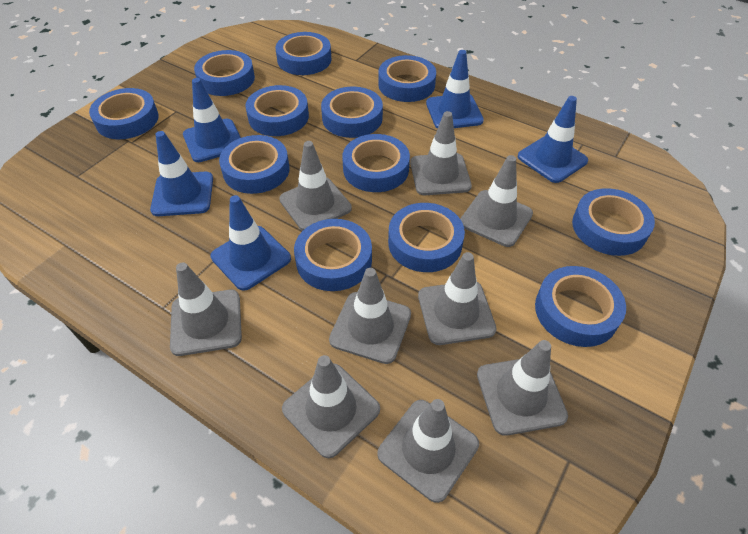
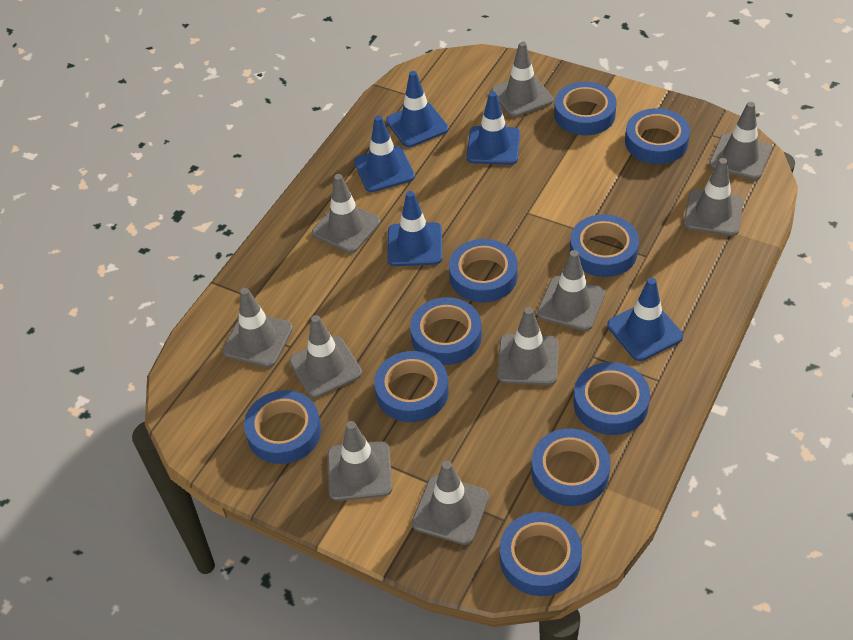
blue tape: 12 -> 10
grey traffic cone: 9 -> 10

